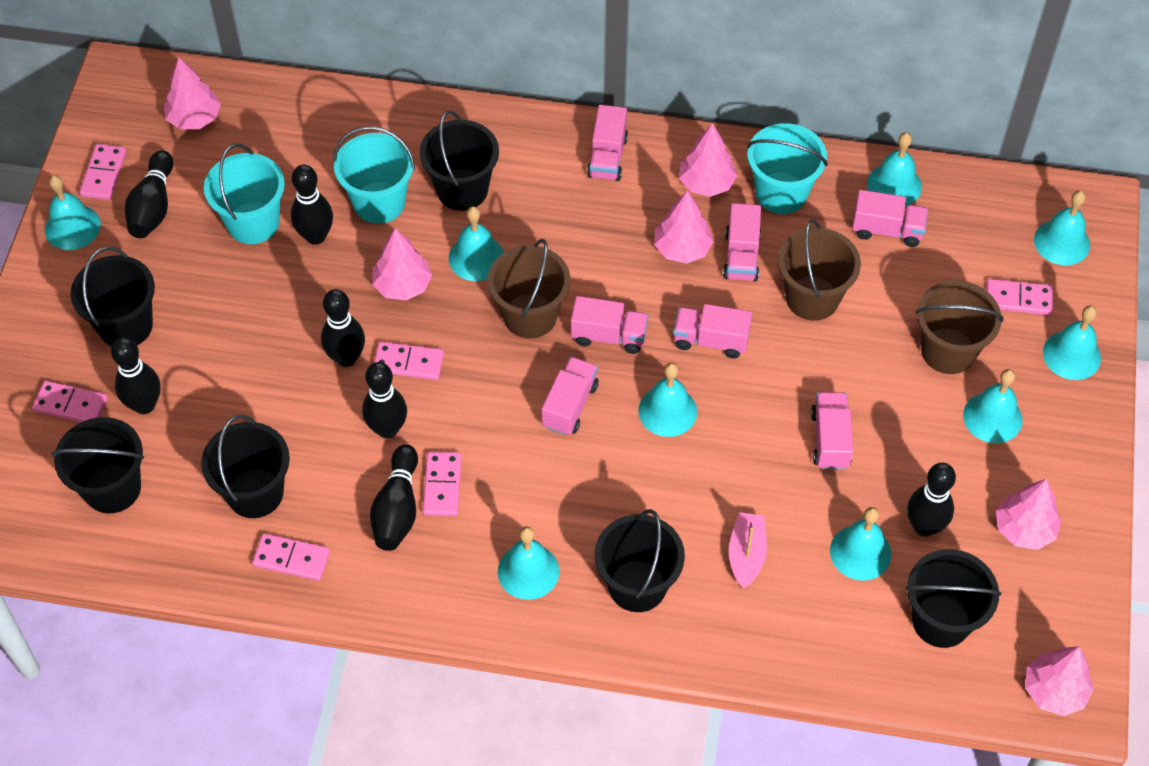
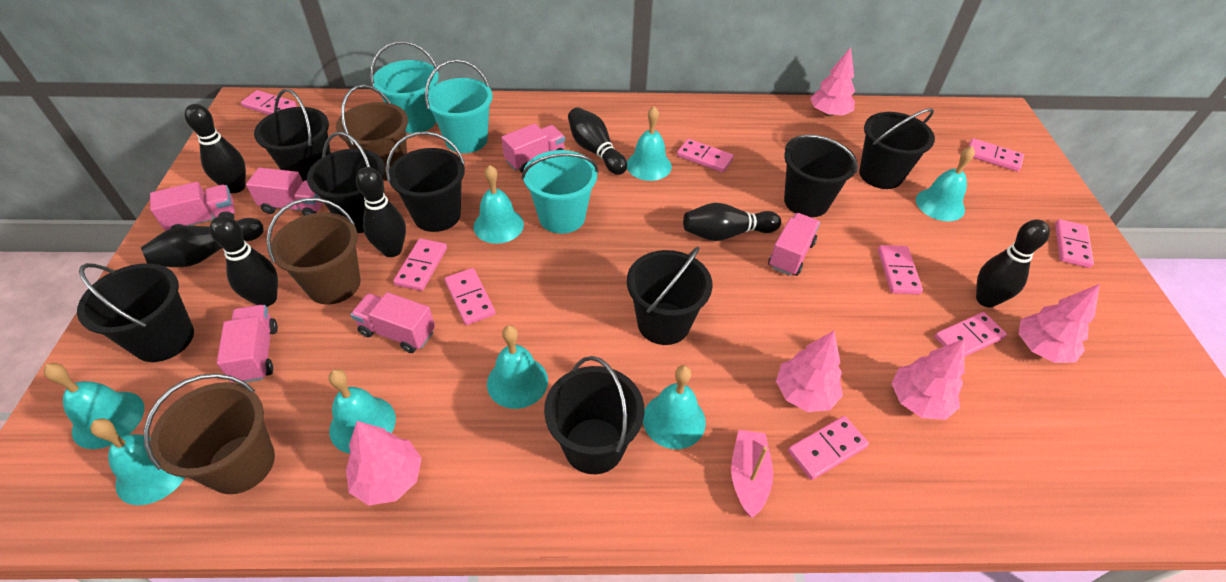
black bucket: 6 -> 8
pink domino: 6 -> 9
pink tree: 6 -> 5
pink truck: 7 -> 6
turquoise bell: 9 -> 8

